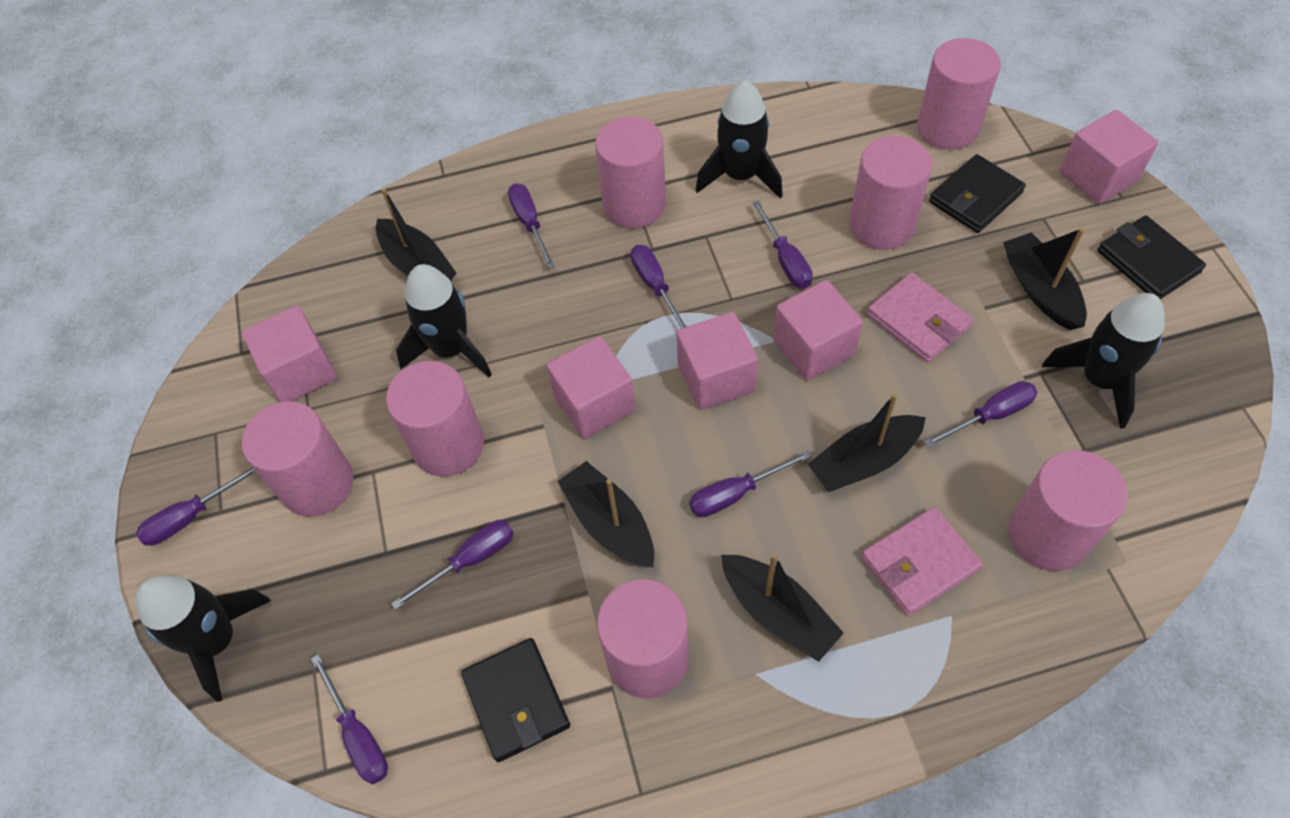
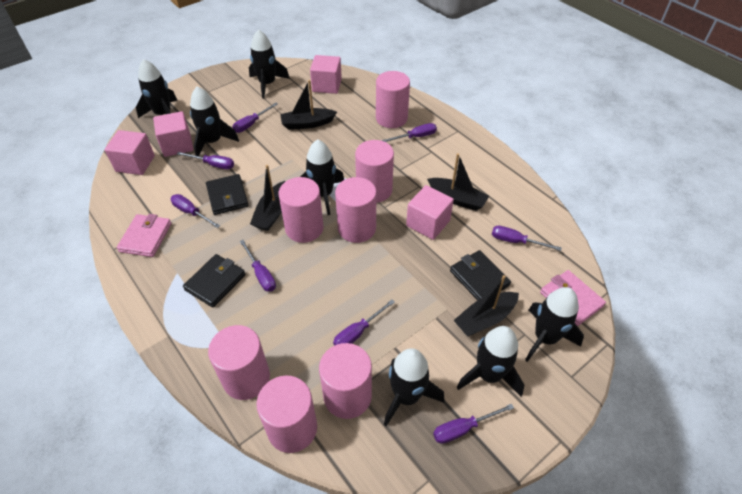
black boat: 5 -> 4
black rocket: 4 -> 7
pink cube: 5 -> 4

